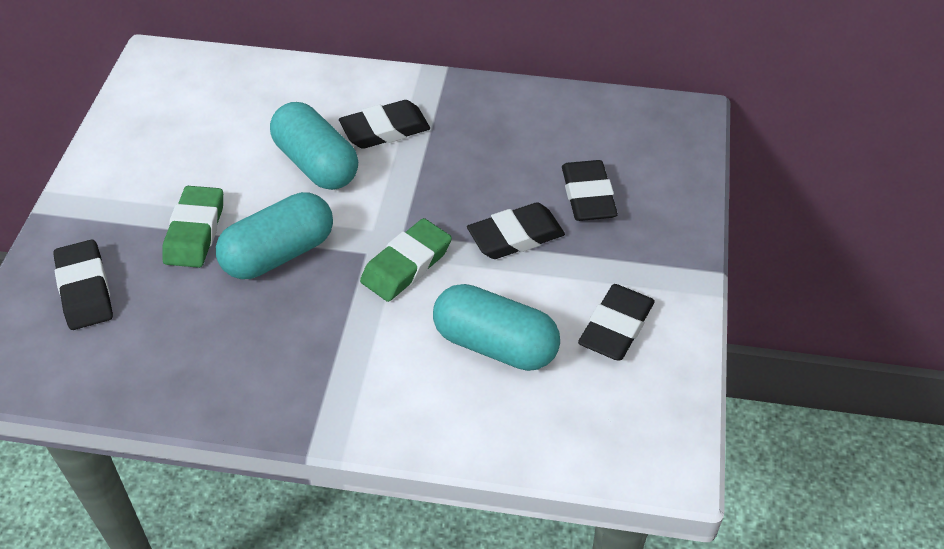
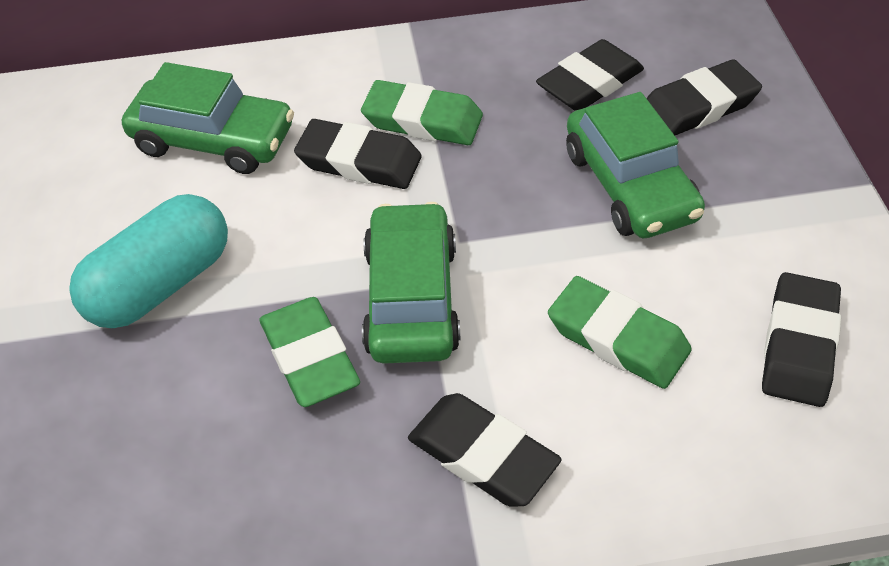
green car: 0 -> 3
green eraser: 2 -> 3
turquoise capsule: 3 -> 1

